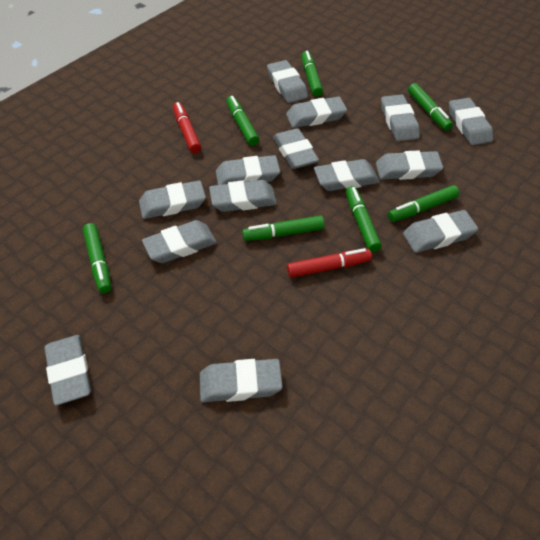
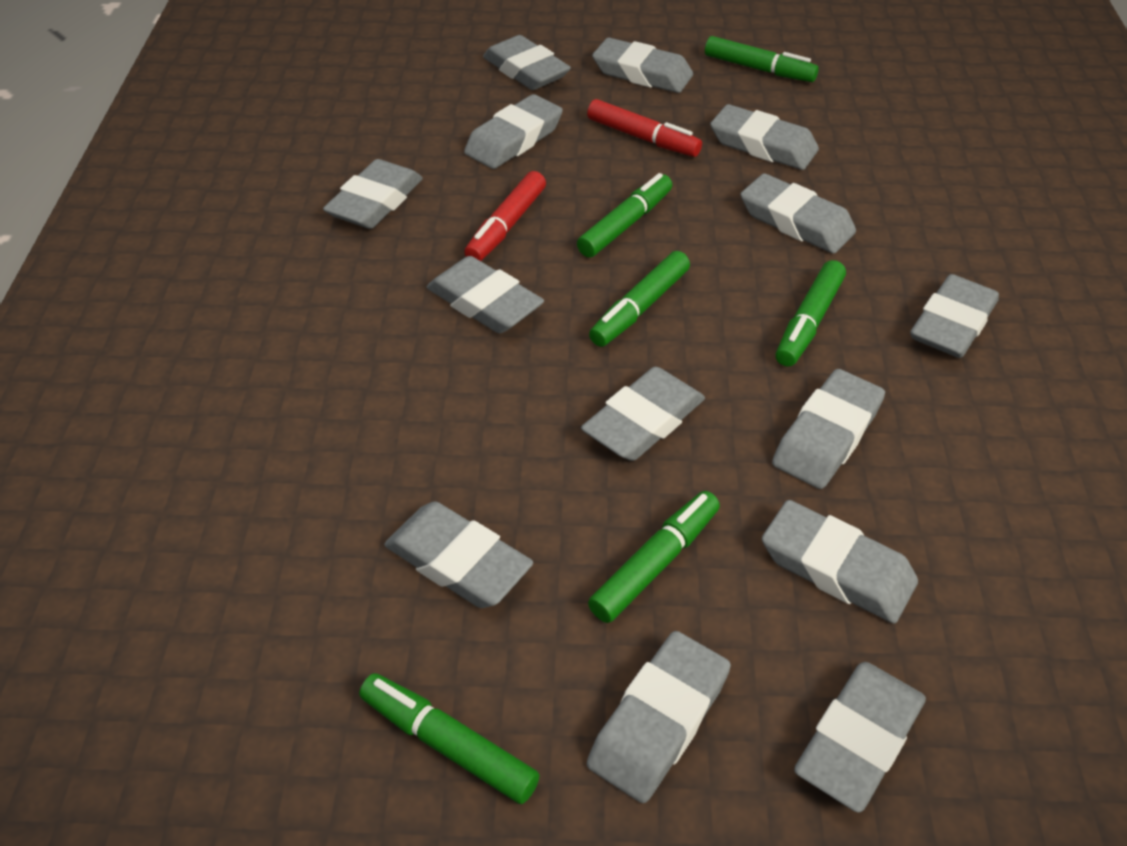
green marker: 7 -> 6

